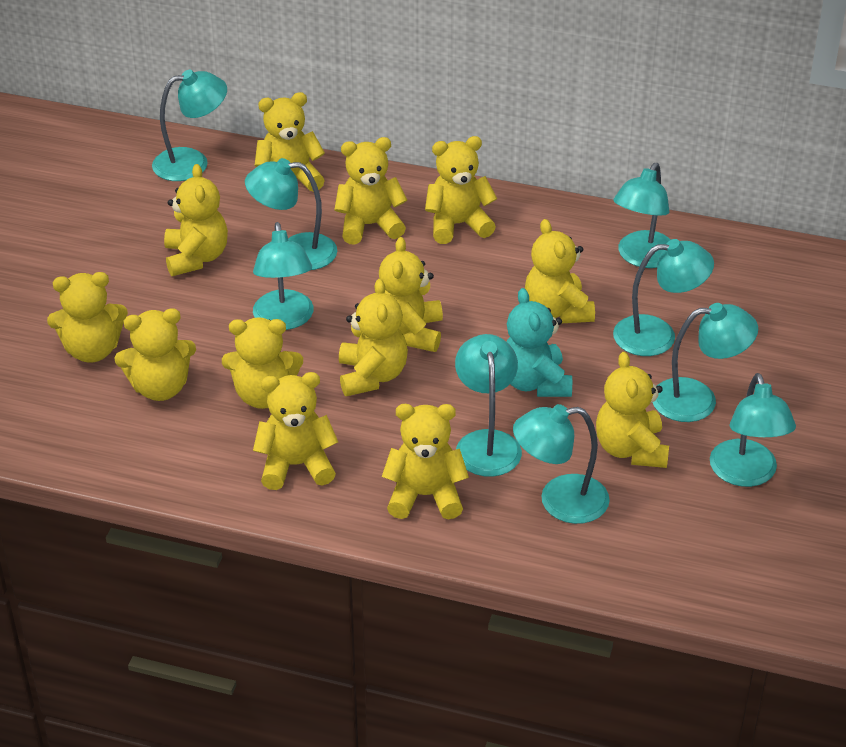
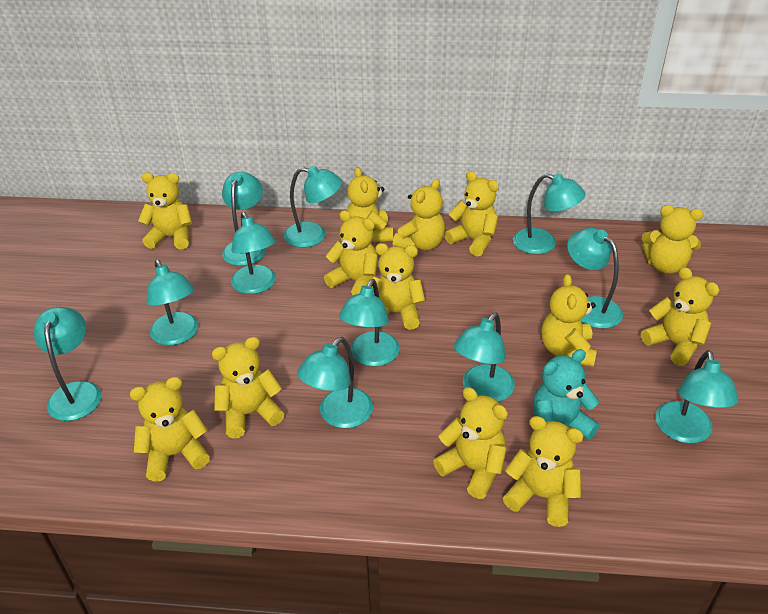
turquoise lamp: 9 -> 11

